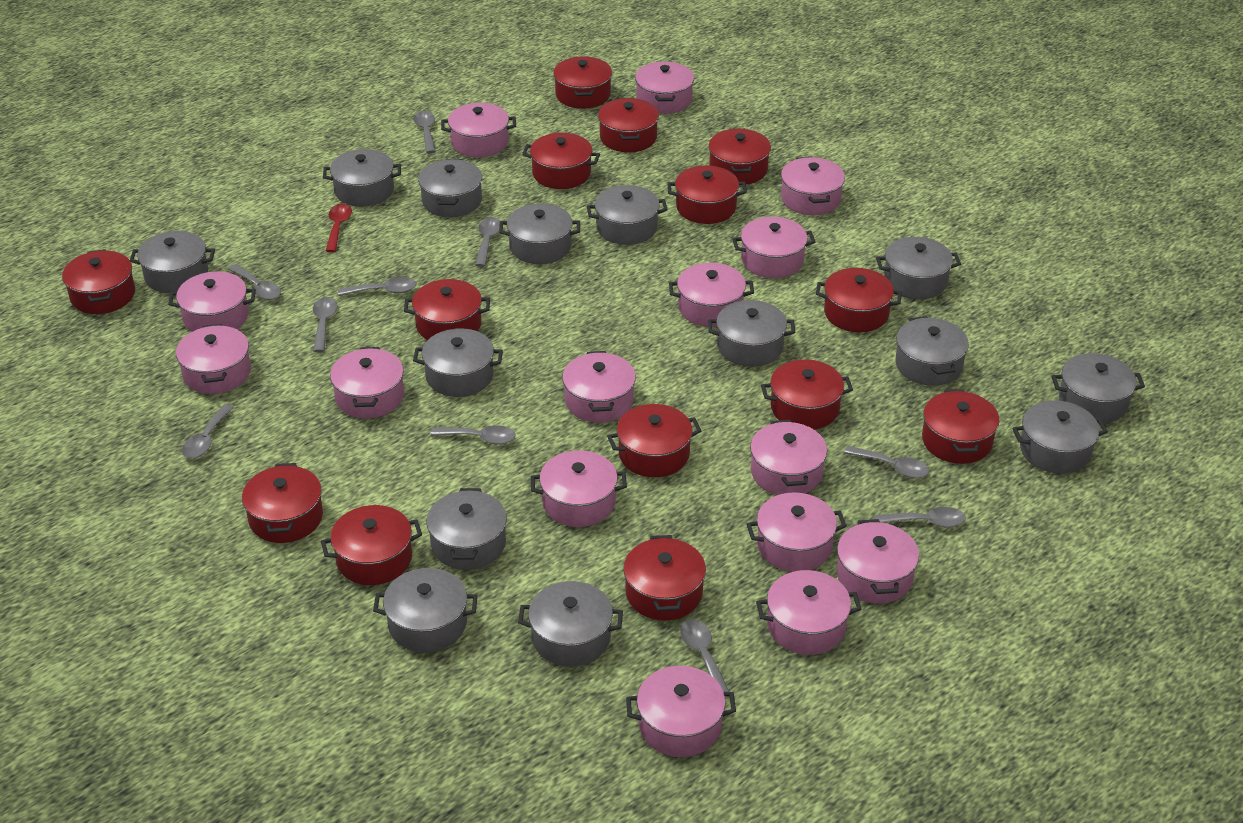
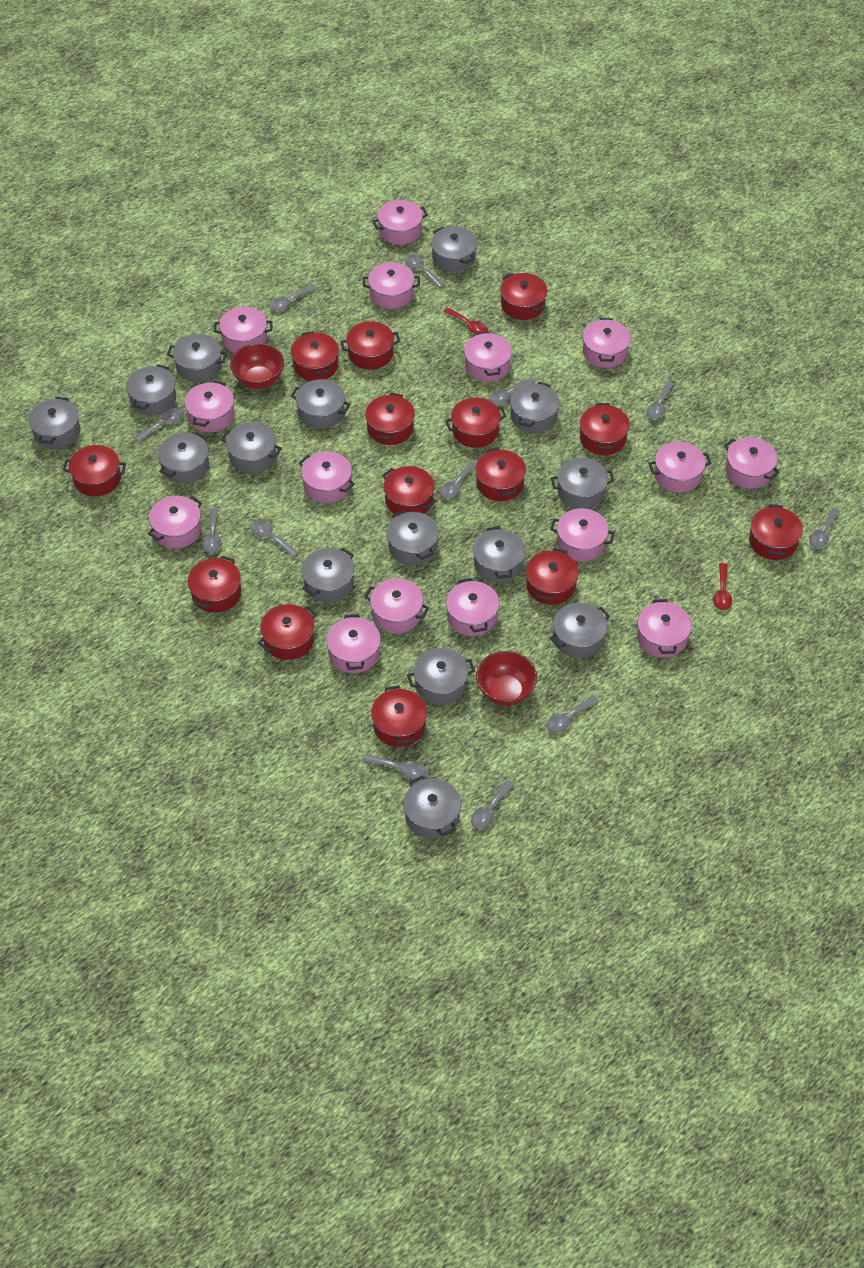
grey pot: 14 -> 15
grey spoon: 10 -> 12
red bowl: 0 -> 2
red spoon: 1 -> 2

